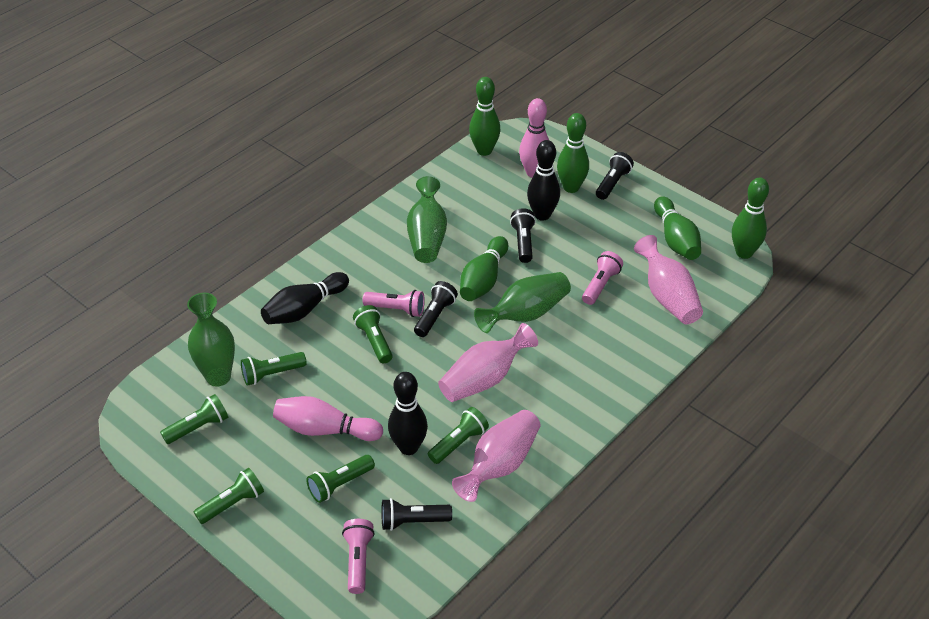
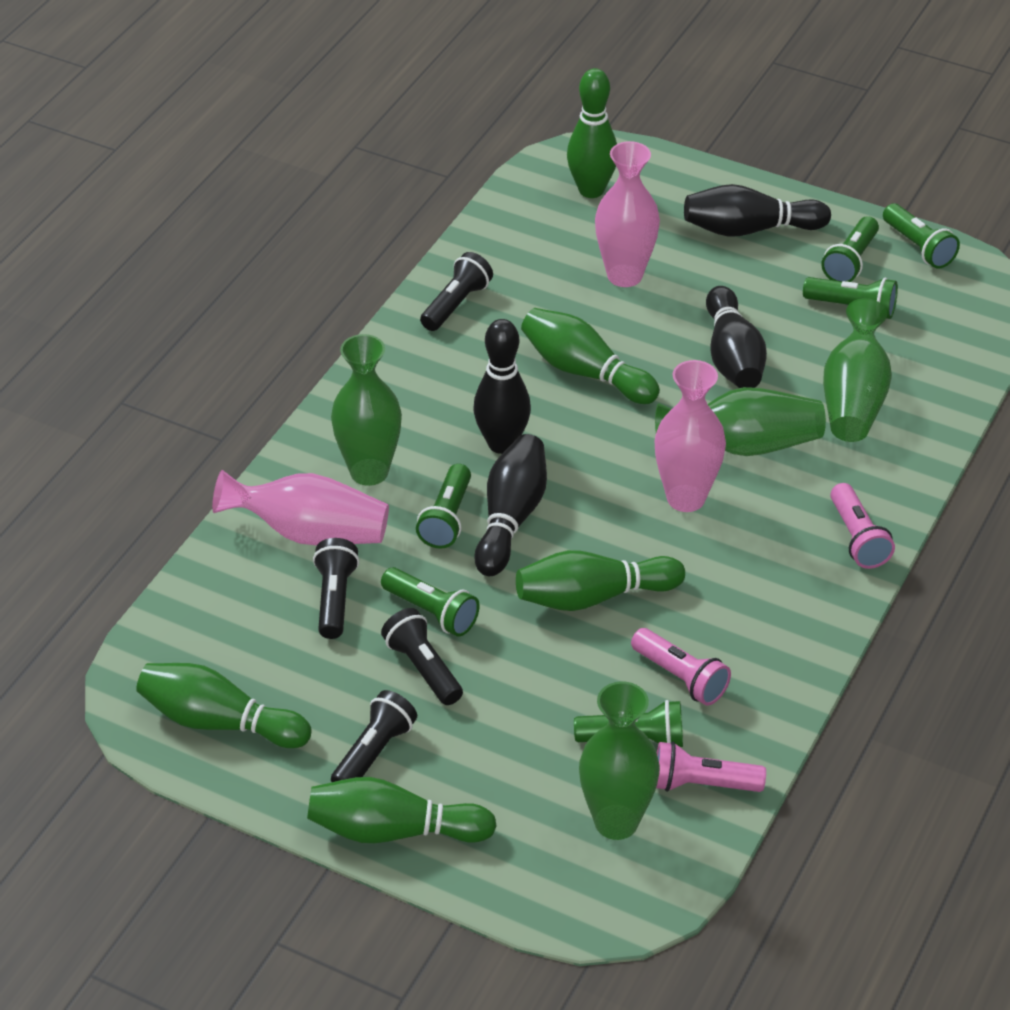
black bowling pin: 3 -> 4
green vase: 3 -> 4
pink bowling pin: 2 -> 0

